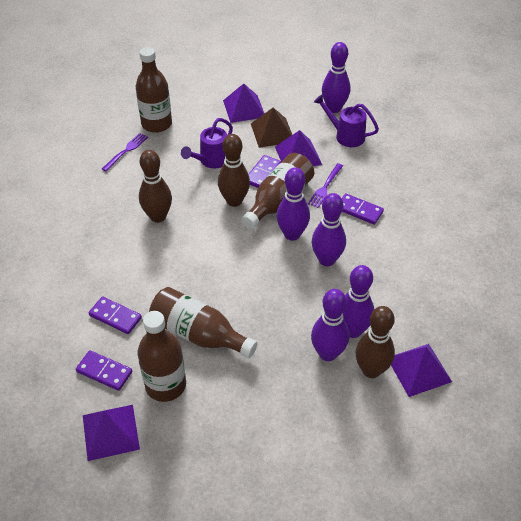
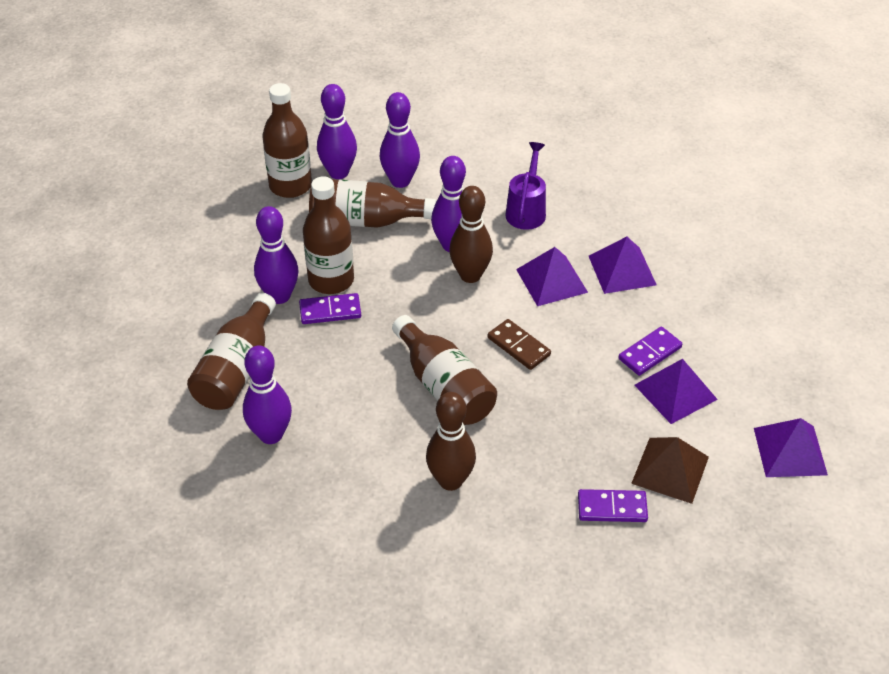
brown bottle: 4 -> 5
brown bowling pin: 3 -> 2
brown domino: 0 -> 1
purple domino: 4 -> 3
purple fork: 2 -> 0
purple watering can: 2 -> 1

